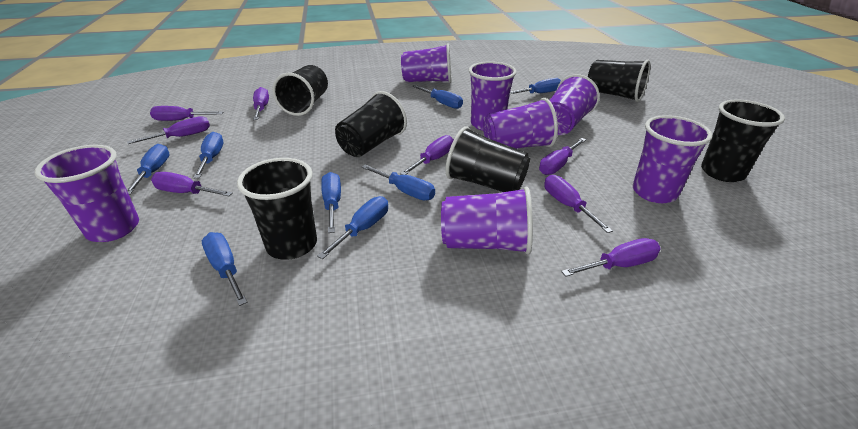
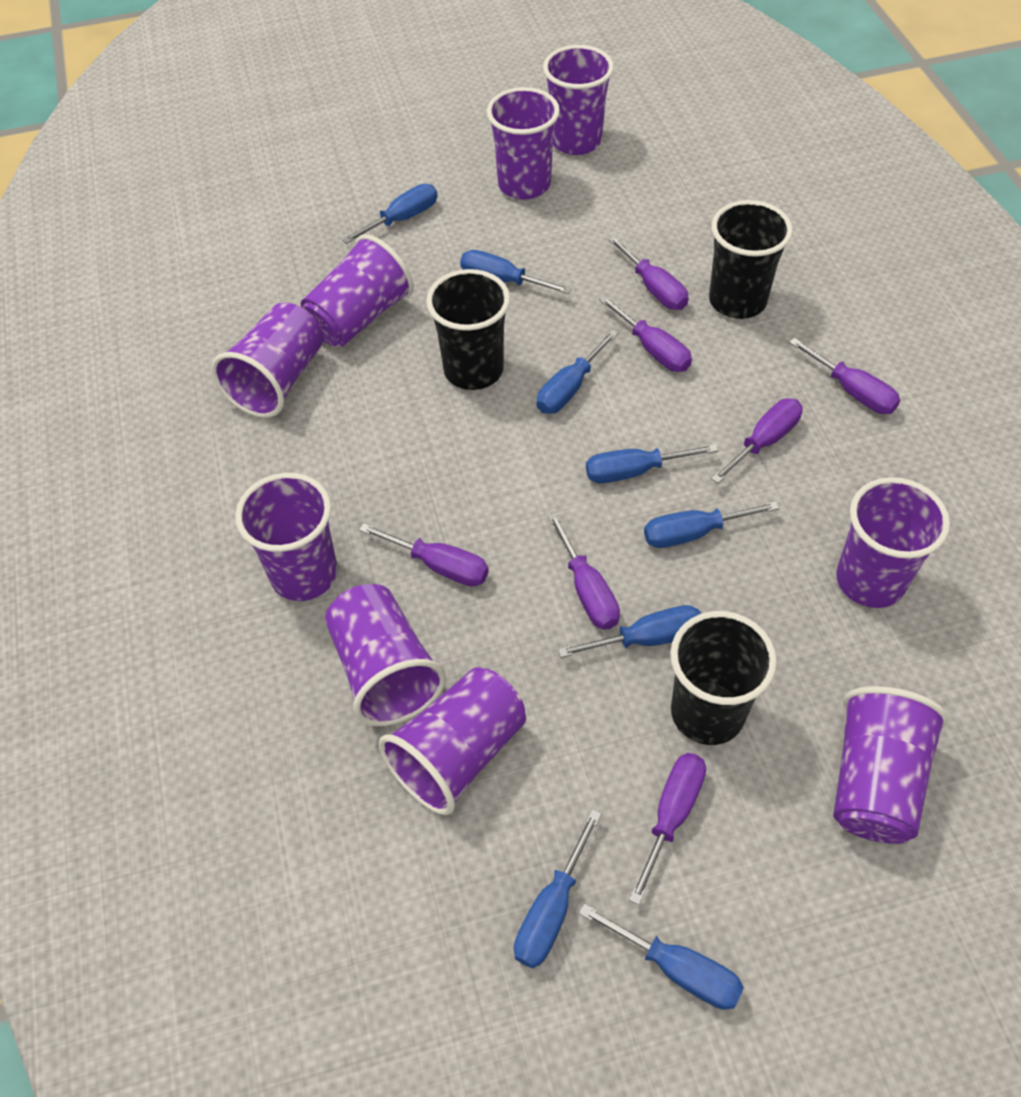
black cup: 6 -> 3
purple cup: 7 -> 9
purple screwdriver: 8 -> 7

